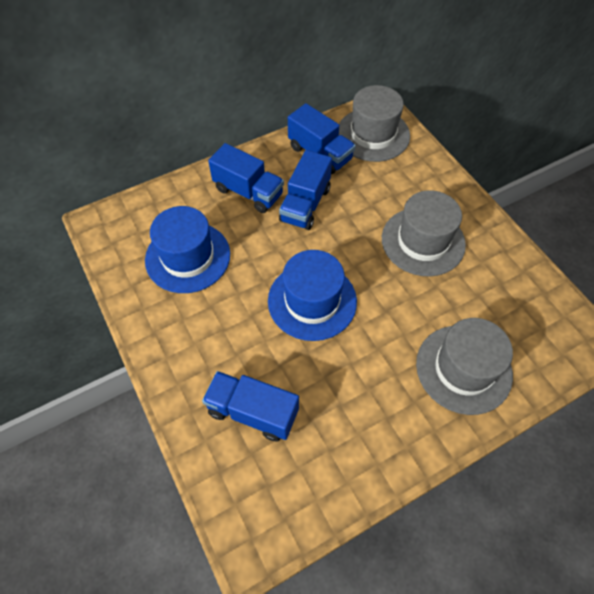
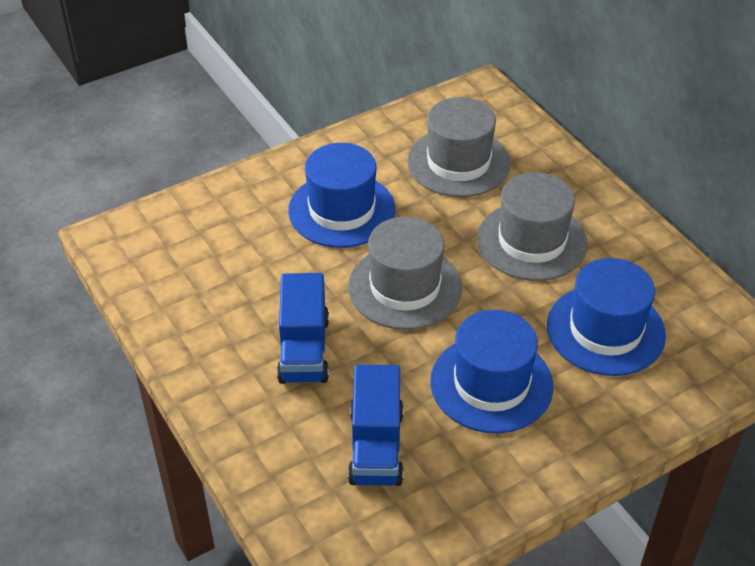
blue hat: 2 -> 3
blue truck: 4 -> 2

